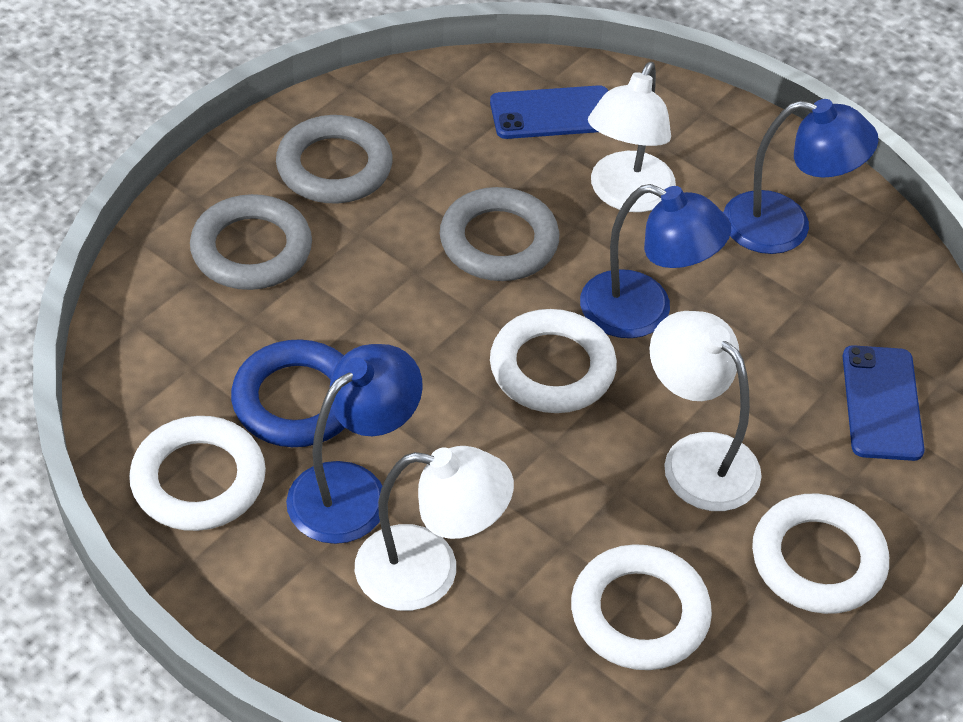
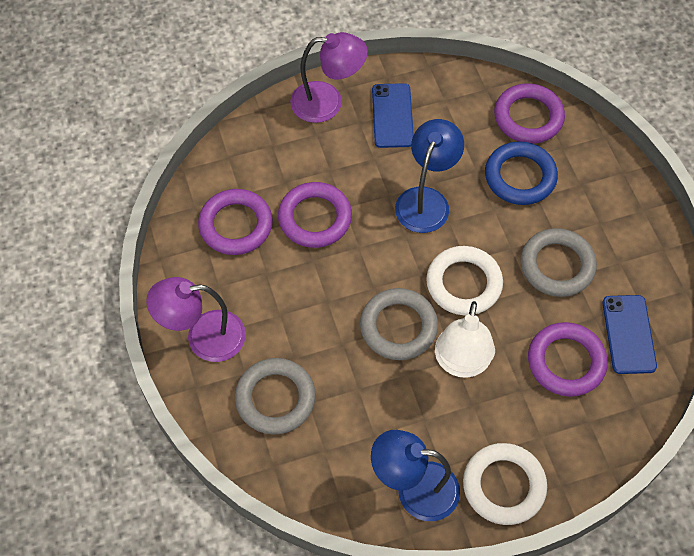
blue lamp: 3 -> 2
purple lamp: 0 -> 2
purple ring: 0 -> 4
white lamp: 3 -> 1
white ring: 4 -> 2

